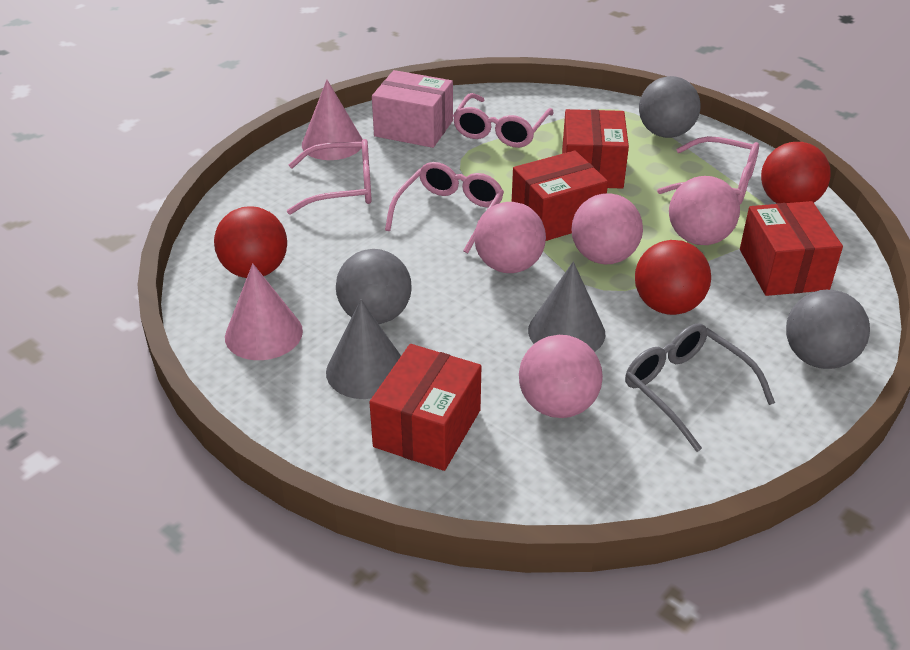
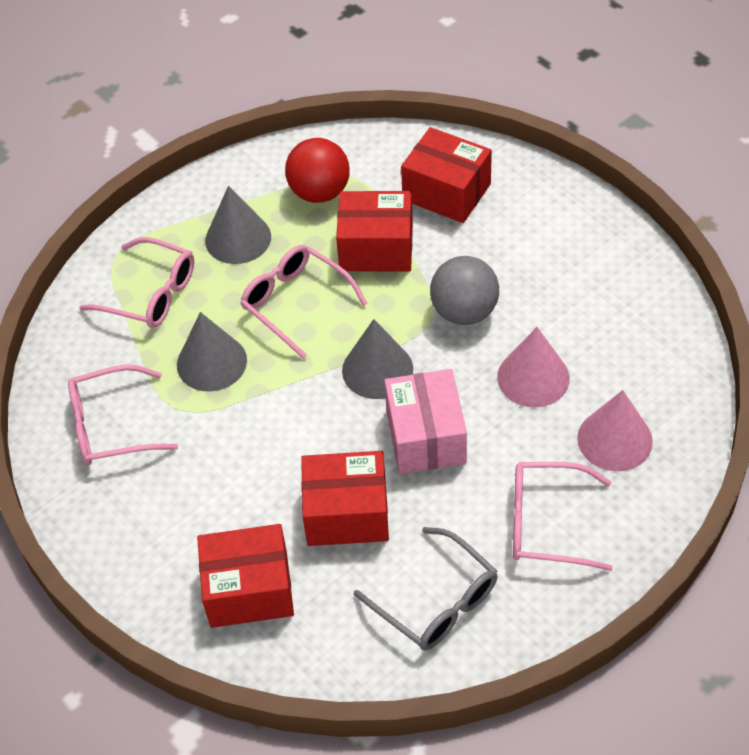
grey ball: 3 -> 1
grey cone: 2 -> 3
pink ball: 4 -> 0
red ball: 3 -> 1

